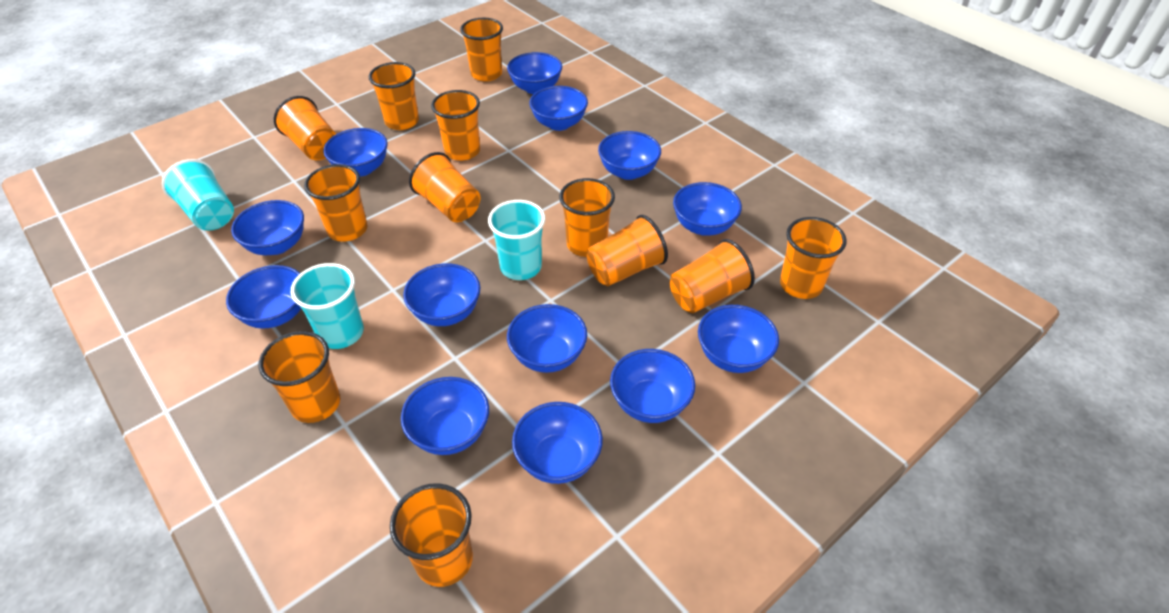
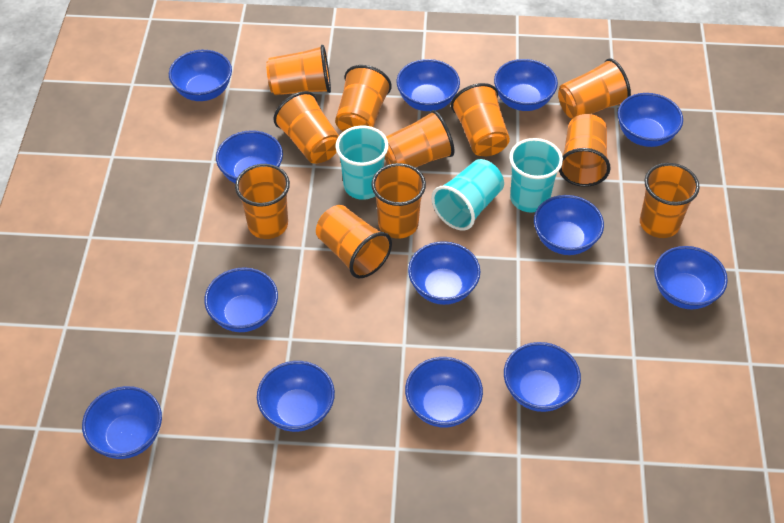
orange cup: 12 -> 11

